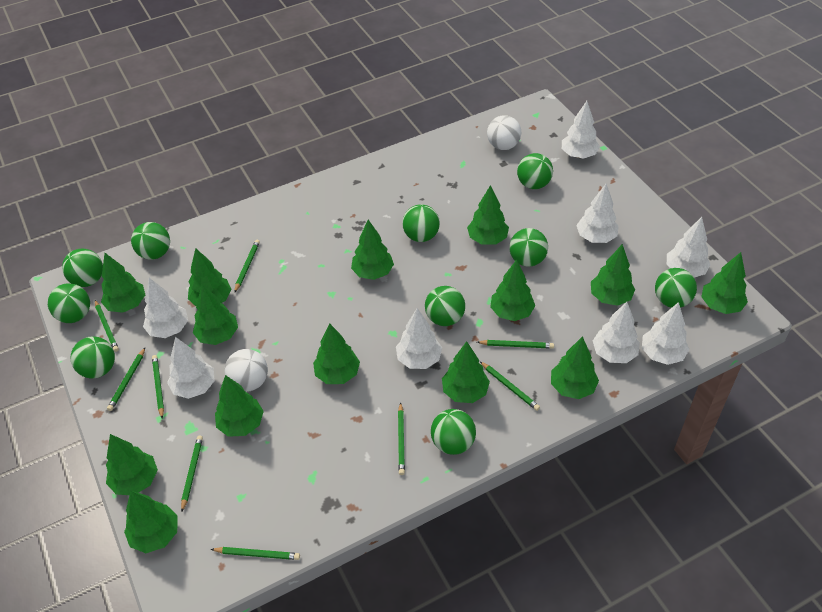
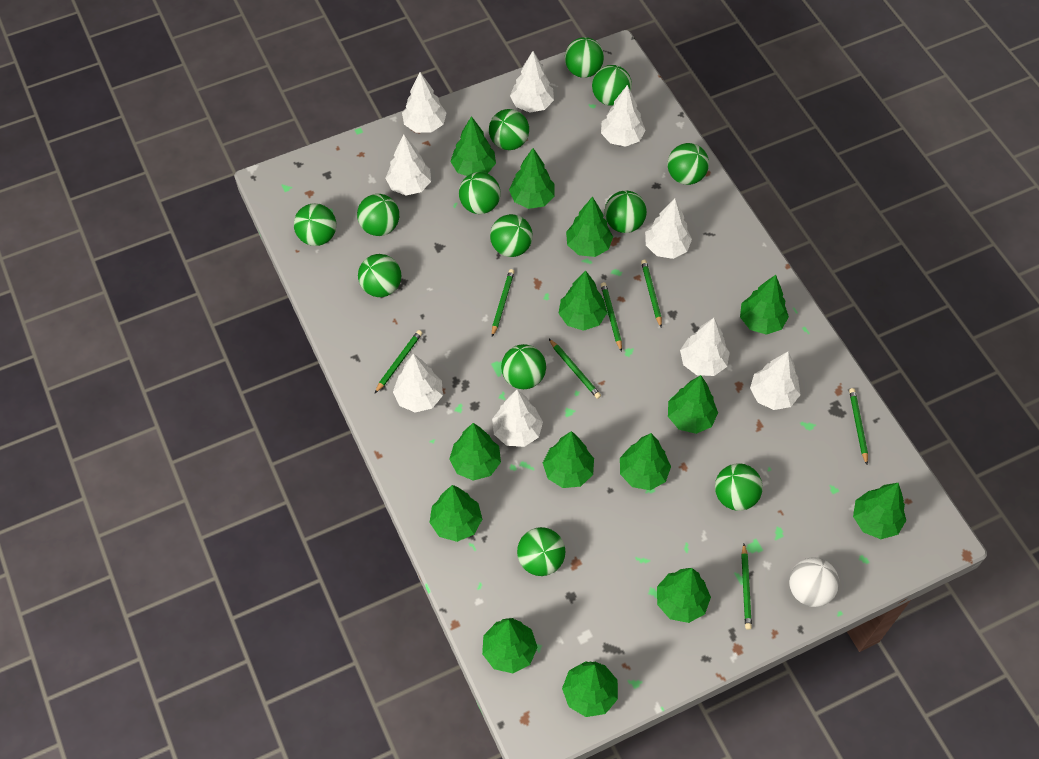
green ball: 10 -> 13
green pencil: 9 -> 7
white ball: 2 -> 1
white tree: 8 -> 9

